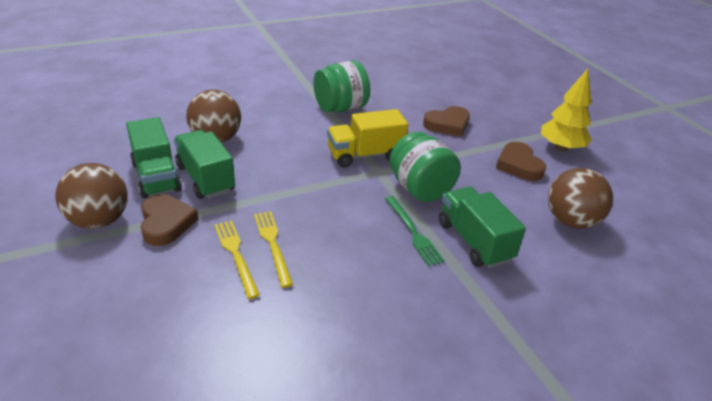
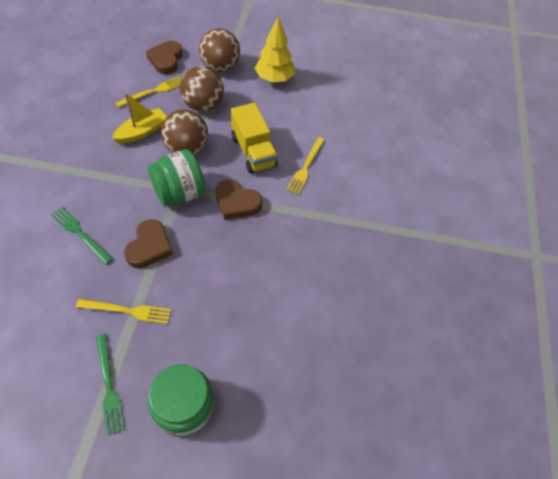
green fork: 1 -> 2
green truck: 3 -> 0
yellow boat: 0 -> 1
yellow fork: 2 -> 3

